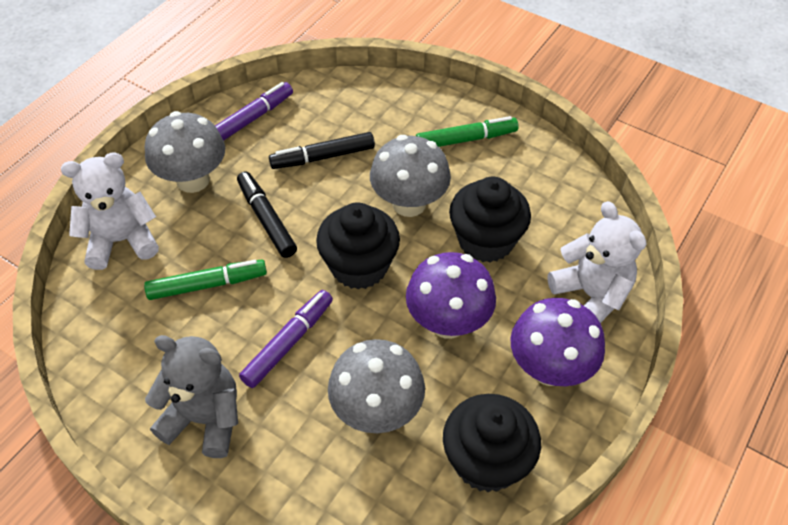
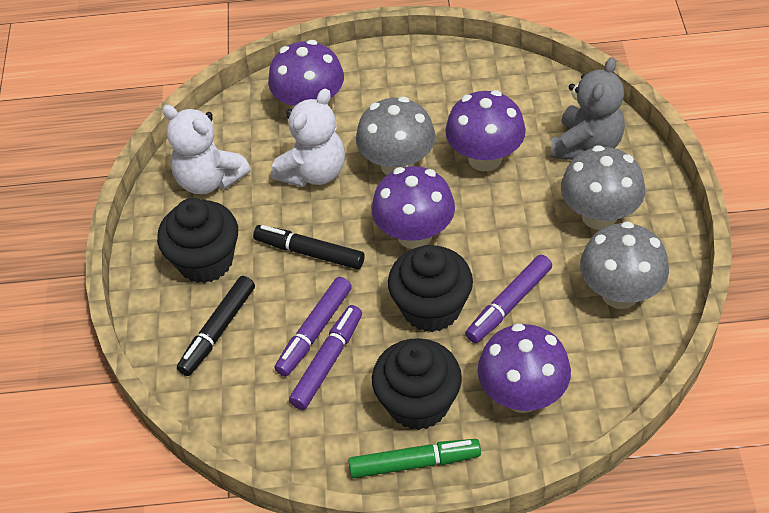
green marker: 2 -> 1
purple marker: 2 -> 3
purple mushroom: 2 -> 4

